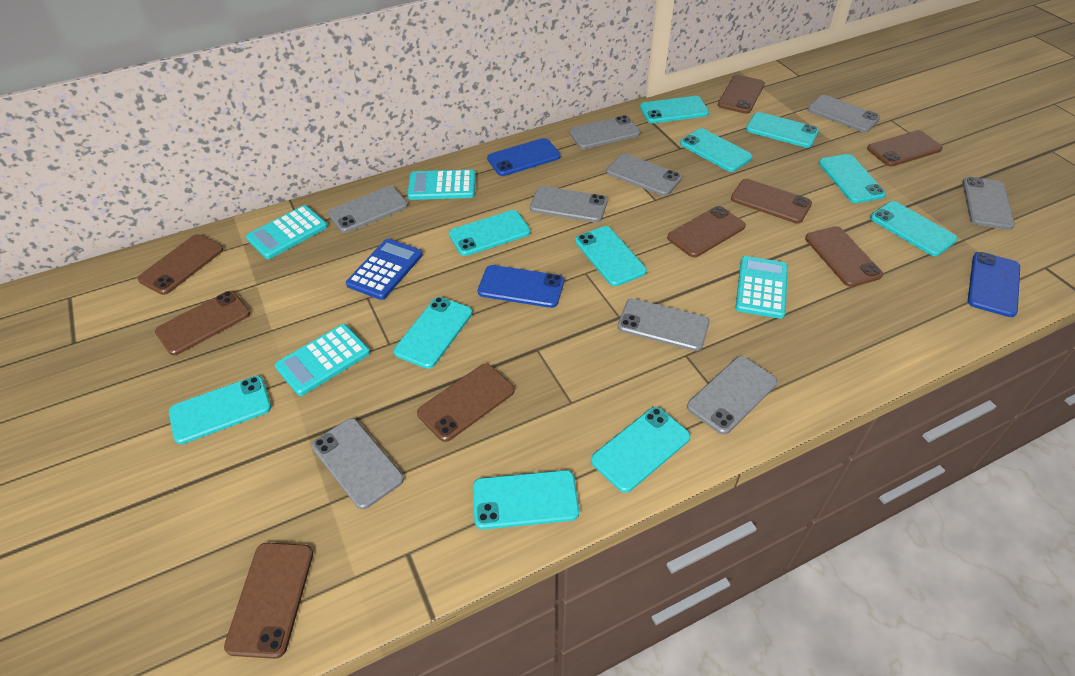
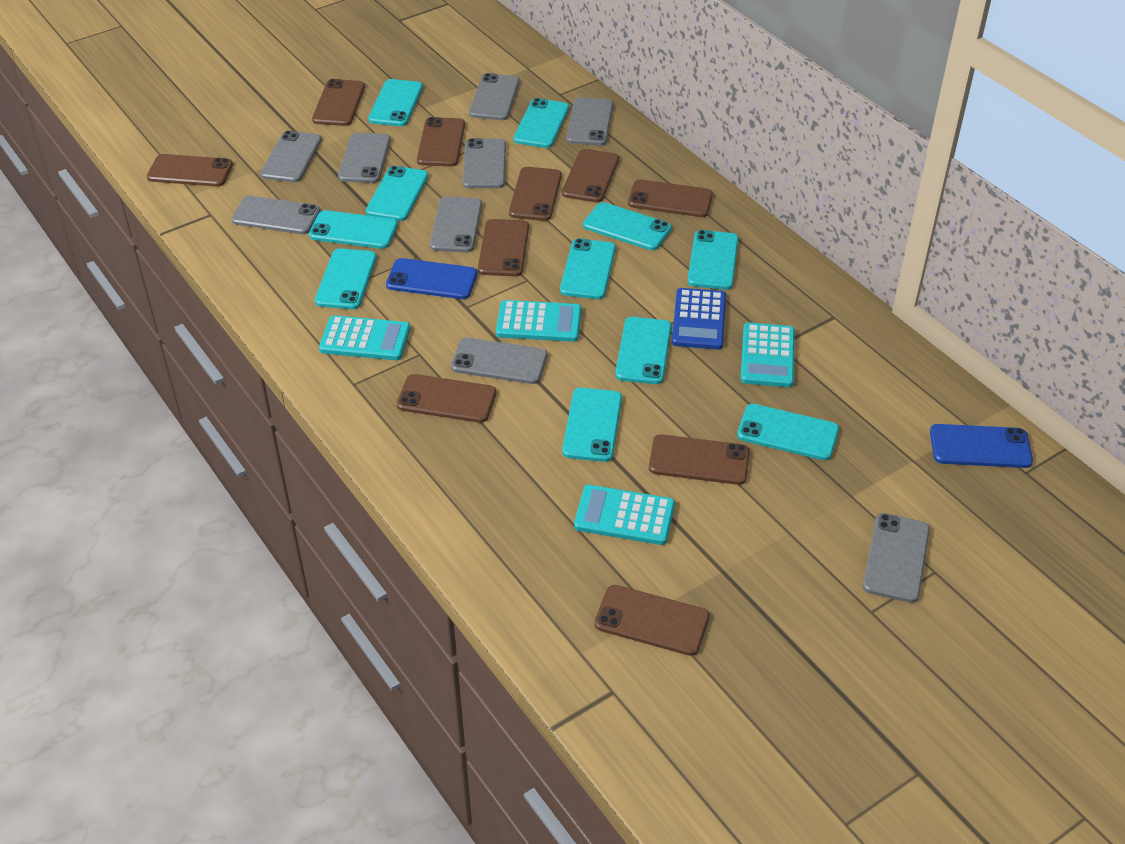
blue phone: 3 -> 2
brown phone: 9 -> 10

